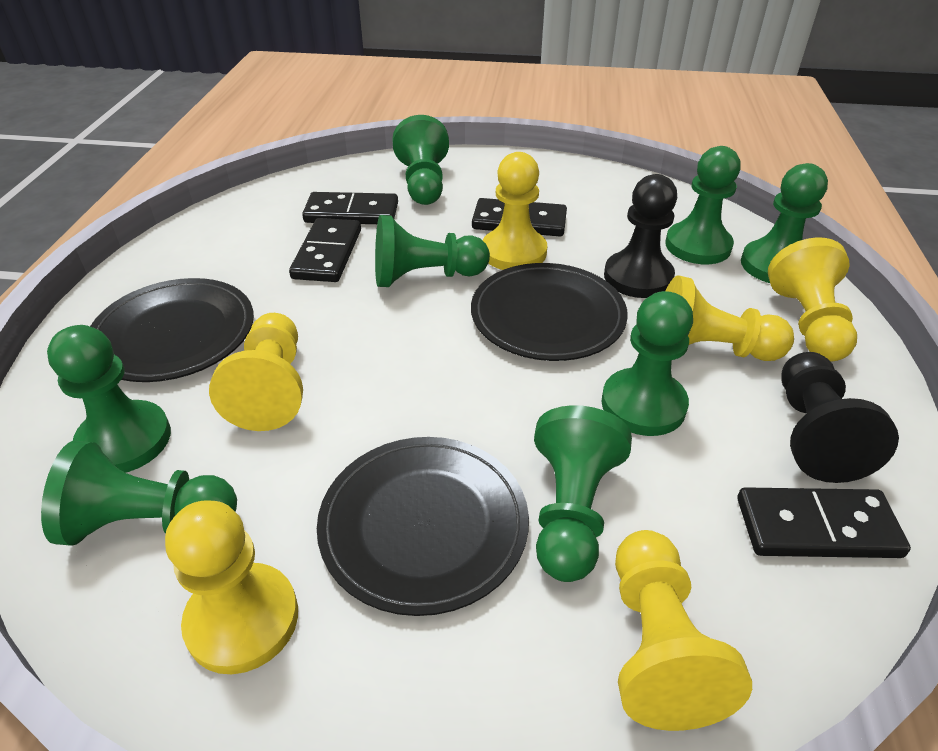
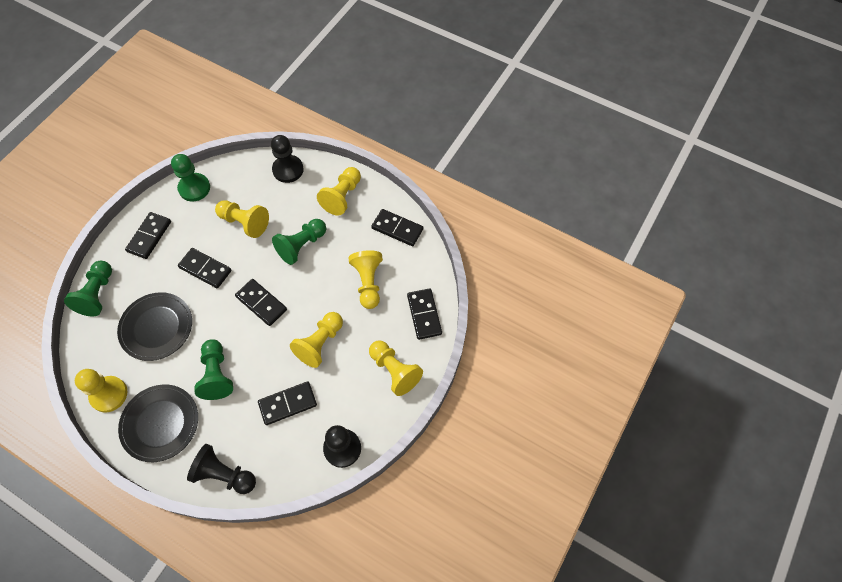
black domino: 4 -> 6
black pawn: 2 -> 3
black plate: 3 -> 2
green pawn: 8 -> 4

